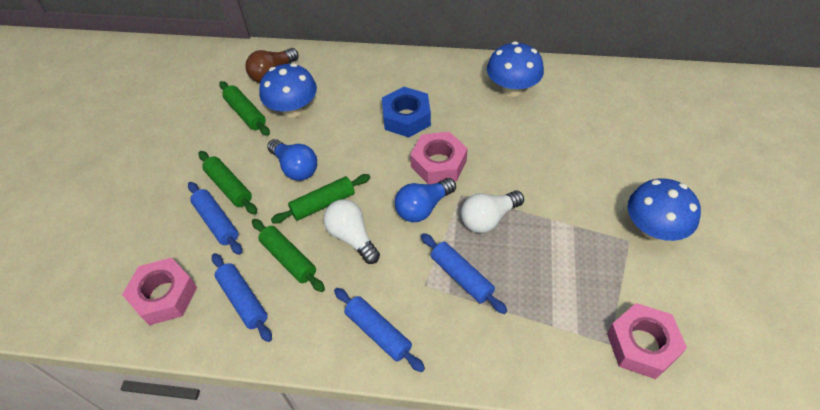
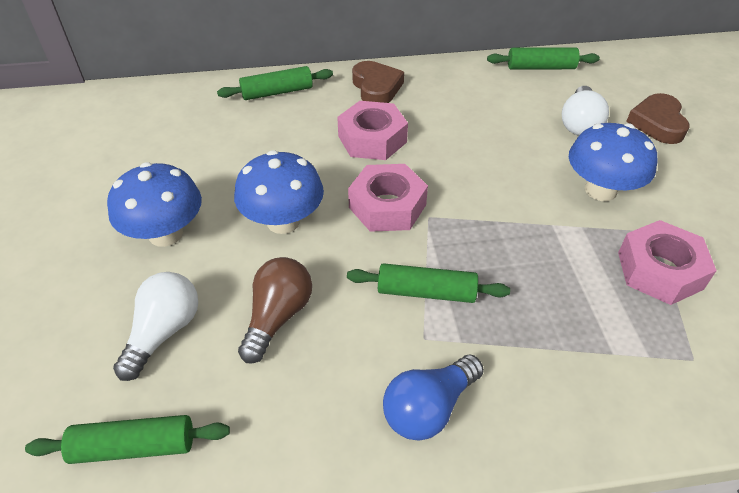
blue light bulb: 2 -> 1
blue nut: 1 -> 0
blue rolling pin: 4 -> 0
brown heart: 0 -> 2

